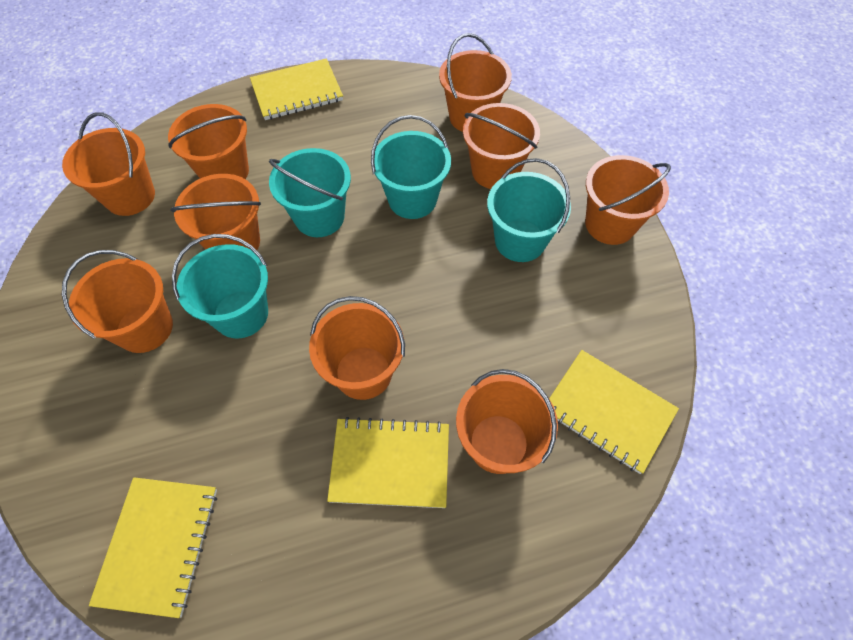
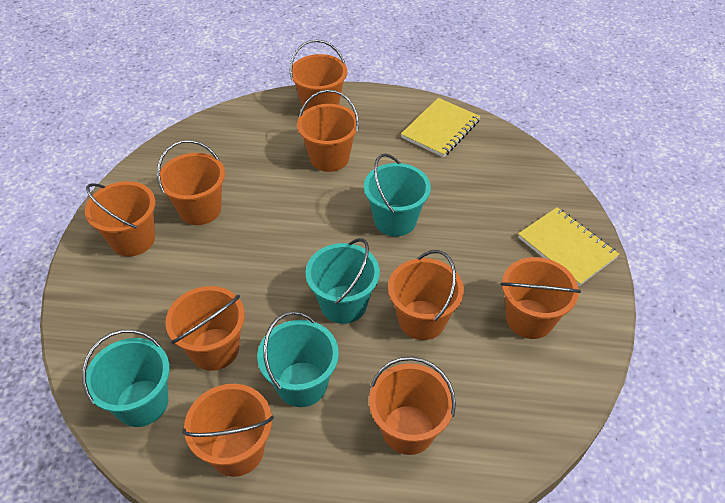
yellow notebook: 4 -> 2

